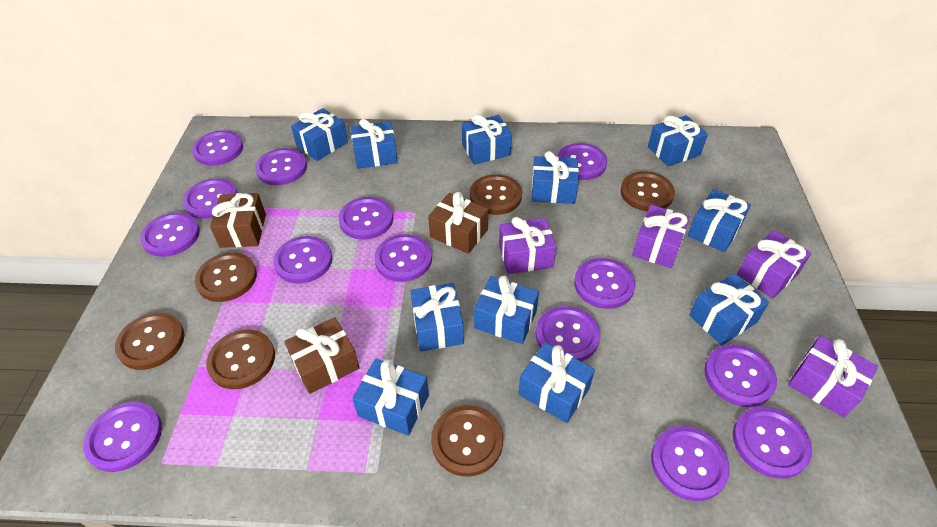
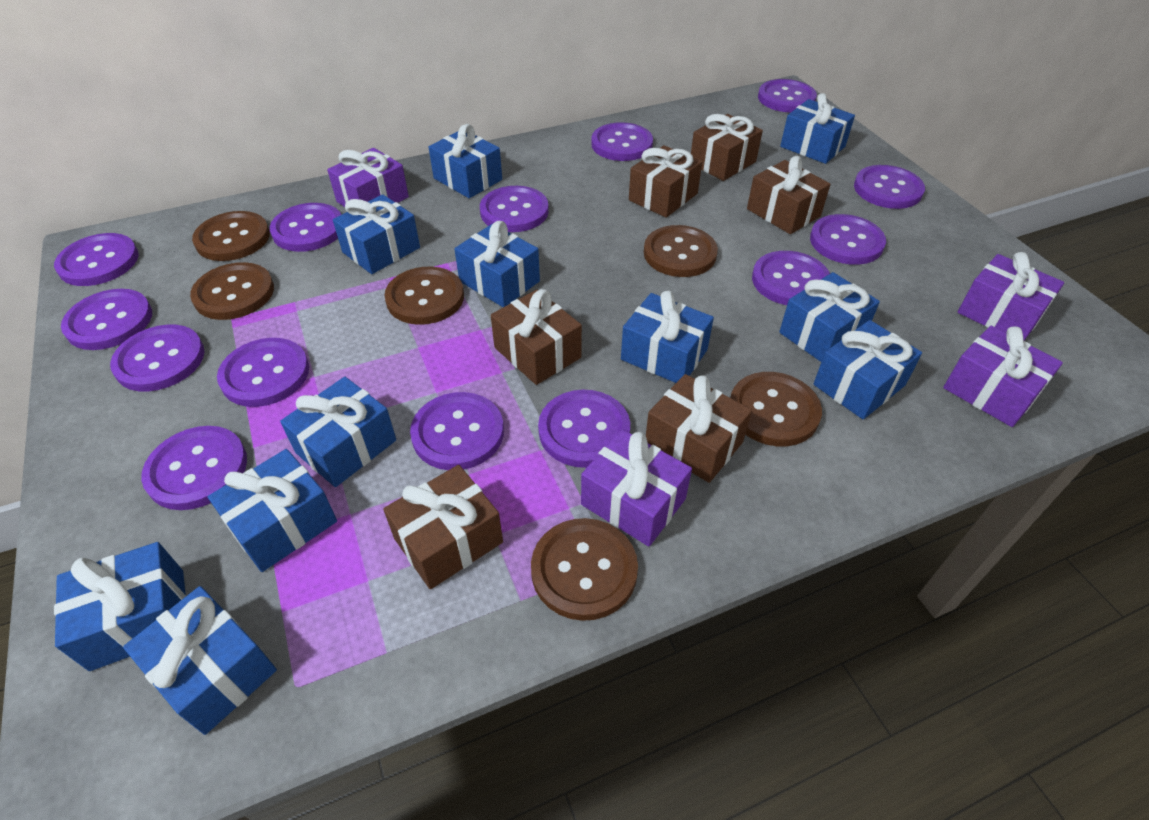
brown gift: 3 -> 6

